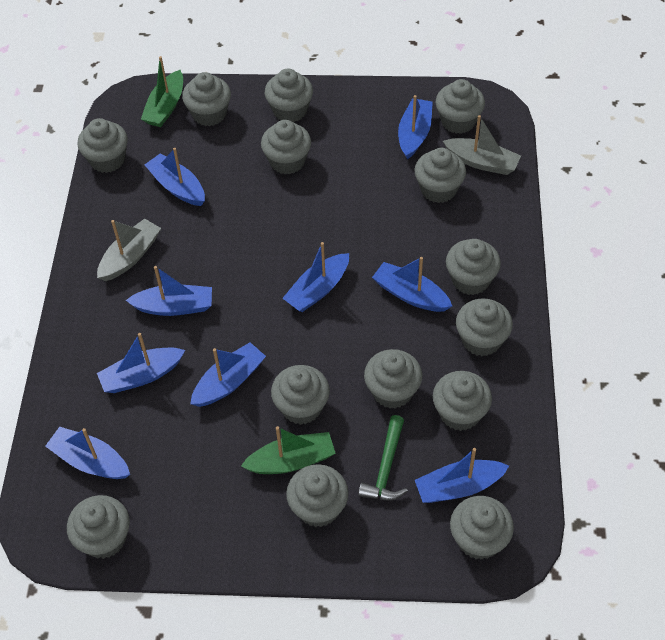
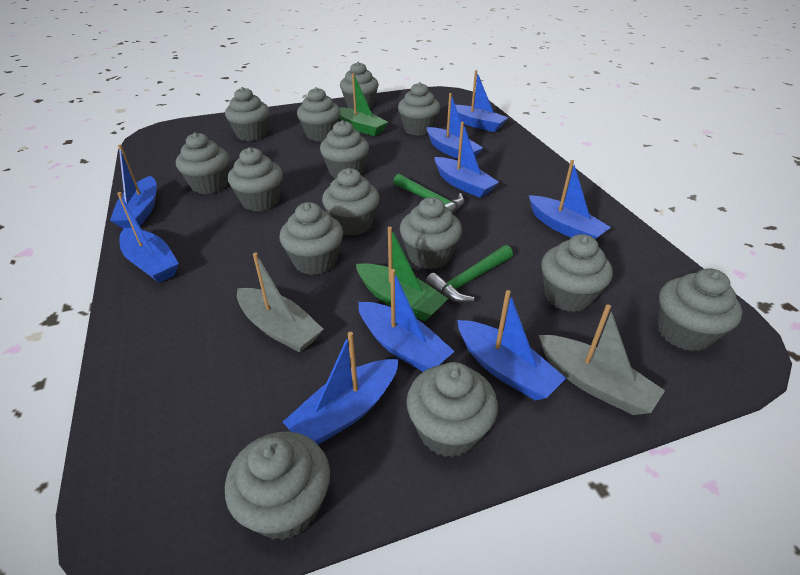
green hammer: 1 -> 2

